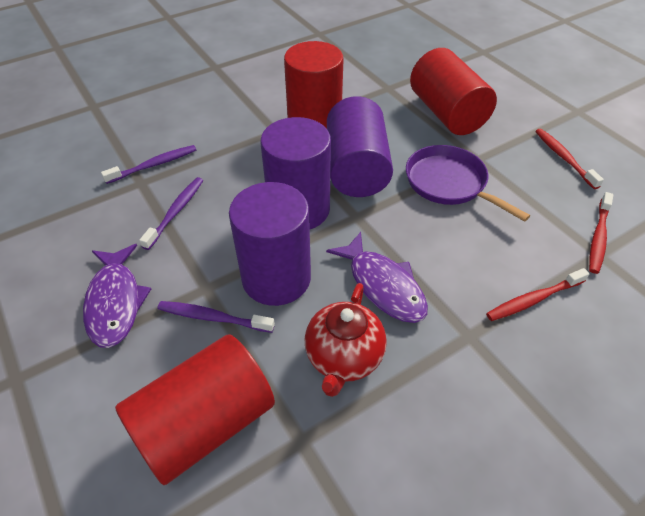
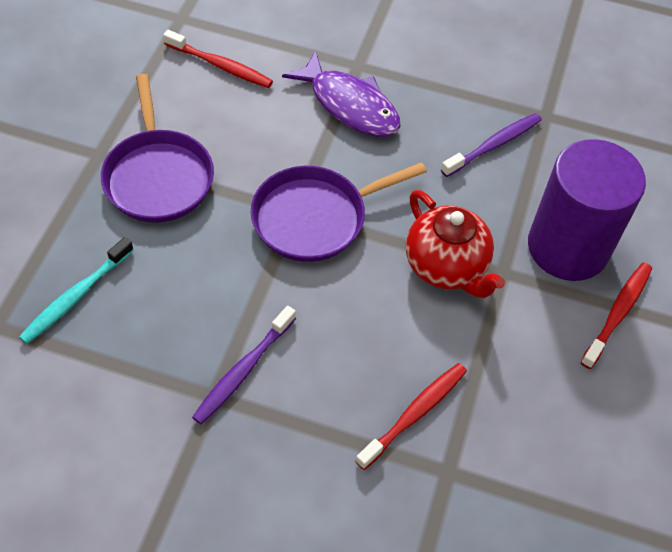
purple cylinder: 3 -> 1
purple fish: 2 -> 1
purple pan: 1 -> 2
purple toothbrush: 3 -> 2
red cylinder: 3 -> 0
turquoise toothbrush: 0 -> 1

